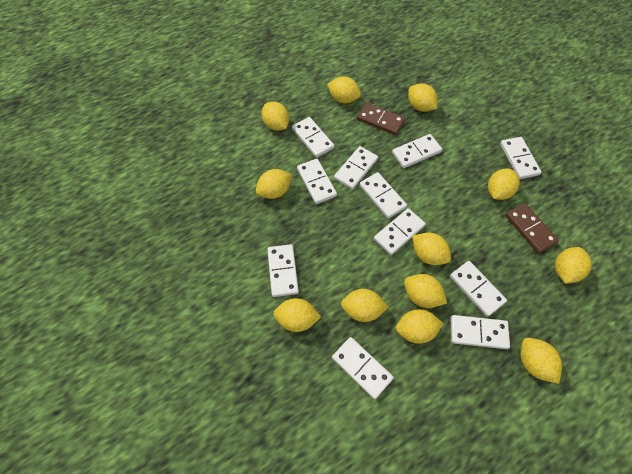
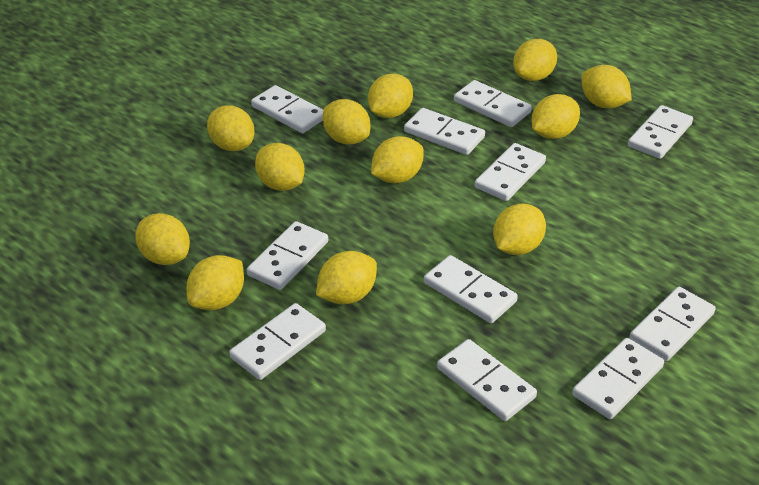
brown domino: 2 -> 0

